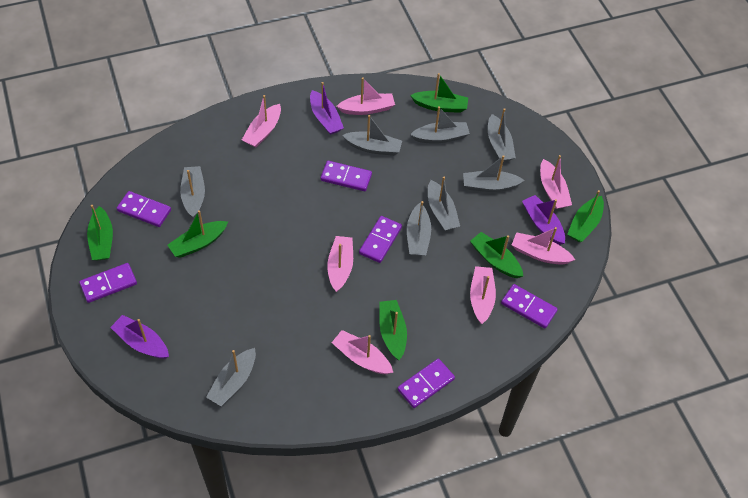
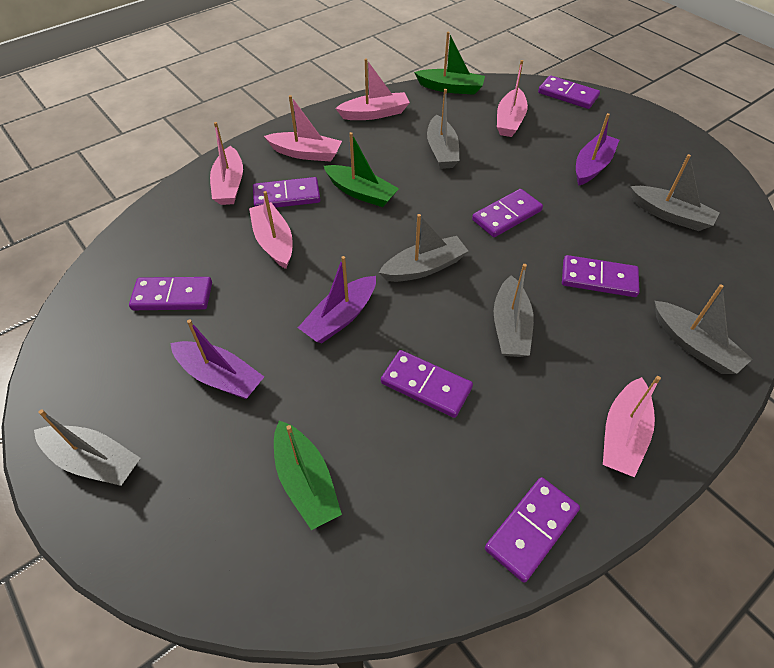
green boat: 6 -> 3
grey boat: 8 -> 6
pink boat: 7 -> 6
purple domino: 6 -> 7

